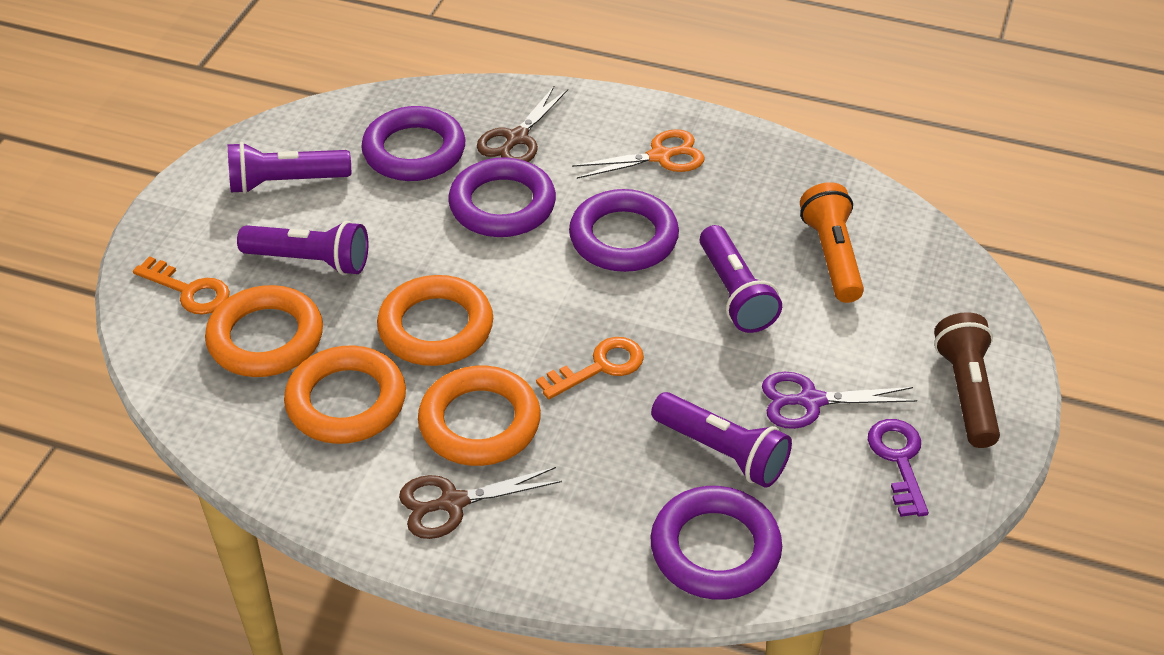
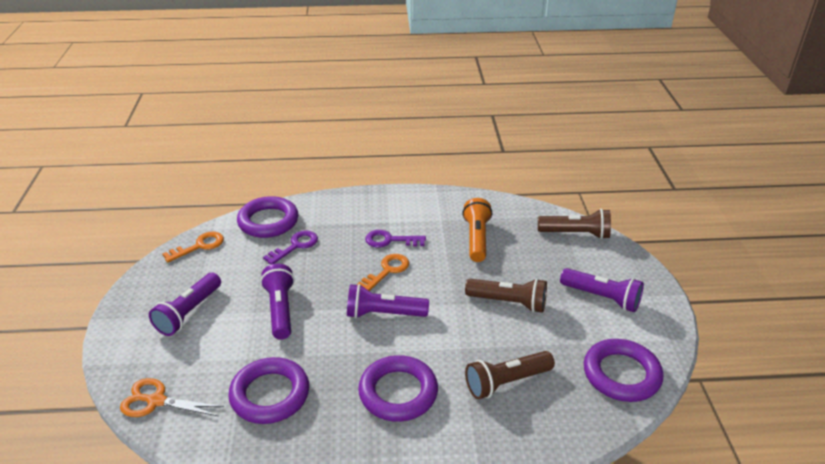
brown flashlight: 1 -> 3
brown scissors: 2 -> 0
orange ring: 4 -> 0
purple key: 1 -> 2
purple scissors: 1 -> 0

